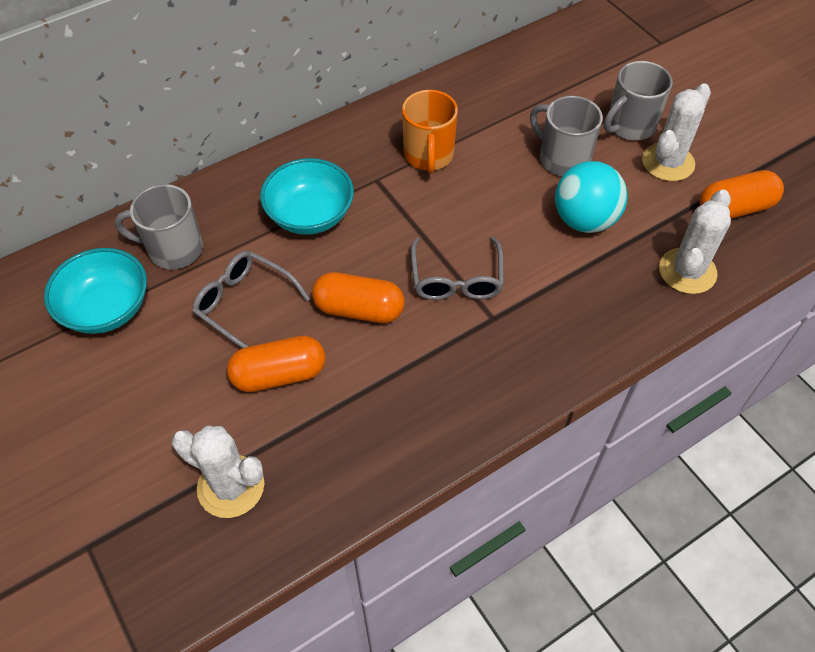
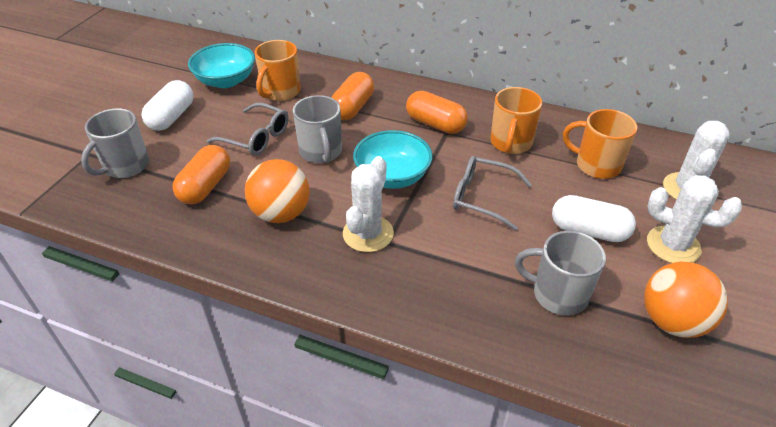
orange ball: 0 -> 2
orange mug: 1 -> 3
turquoise ball: 1 -> 0
white capsule: 0 -> 2

